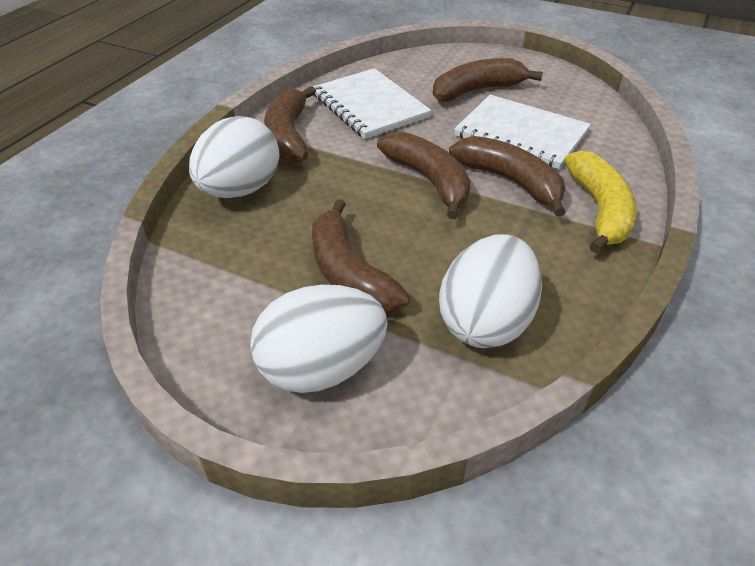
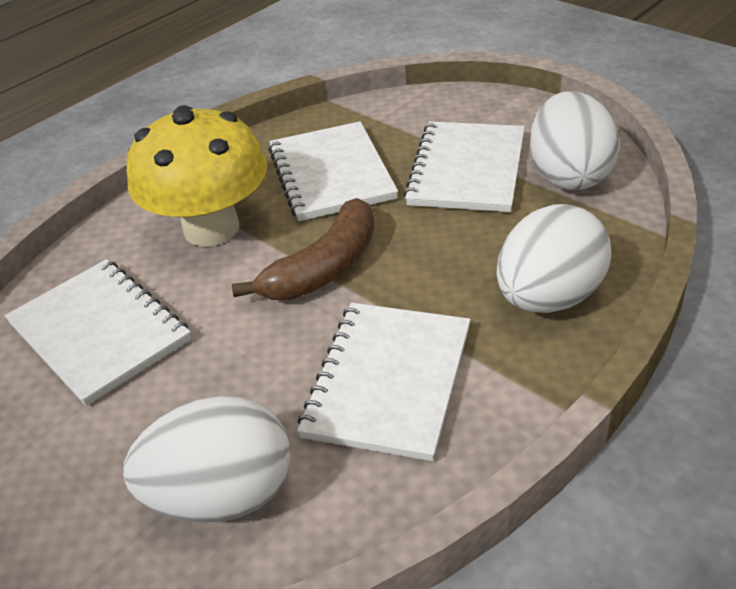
brown banana: 5 -> 1
white notebook: 2 -> 4
yellow banana: 1 -> 0
yellow mushroom: 0 -> 1

